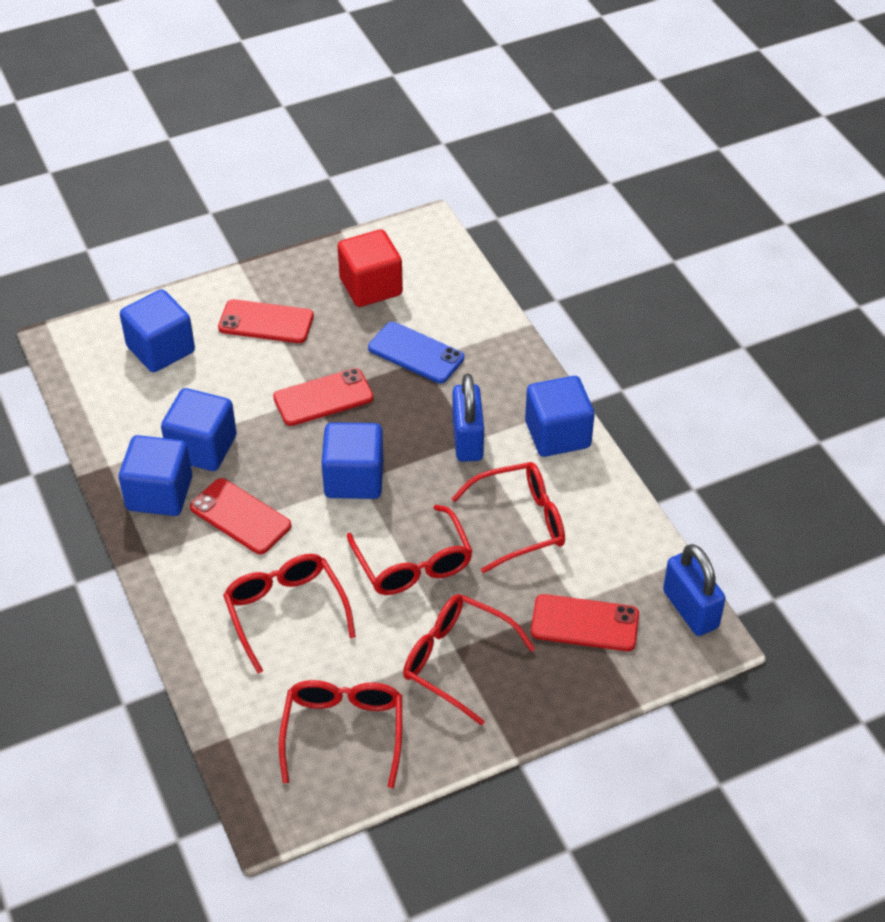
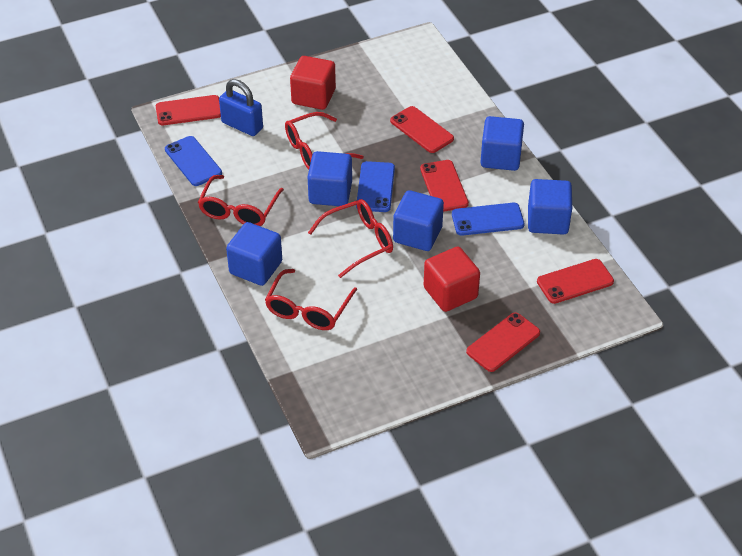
blue padlock: 2 -> 1
blue phone: 1 -> 3
red cube: 1 -> 2
red glasses: 5 -> 4
red phone: 4 -> 5

